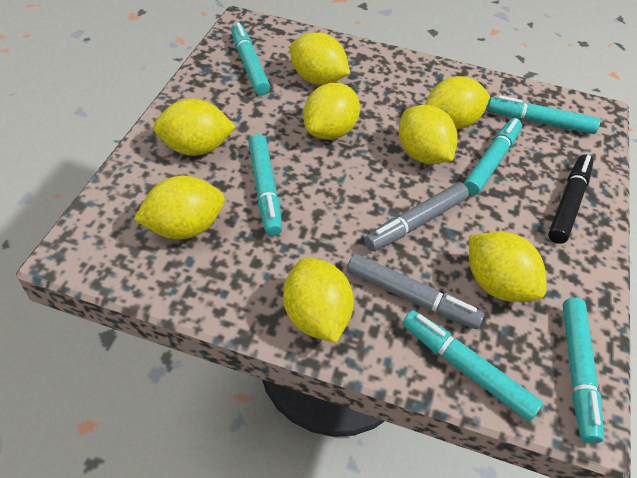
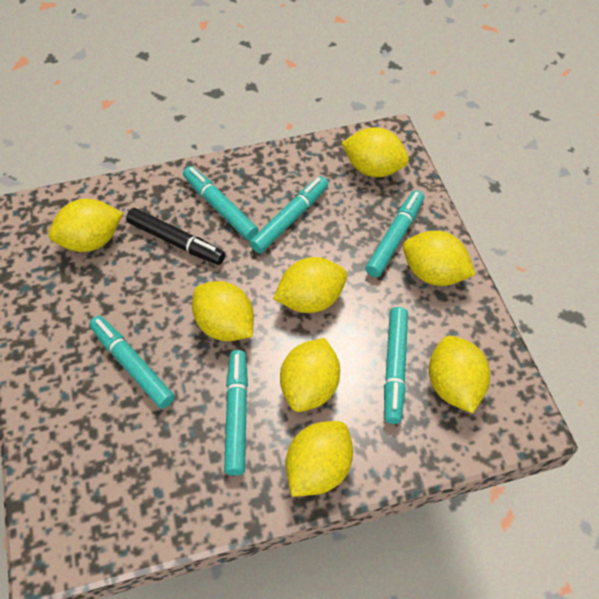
grey marker: 2 -> 0

